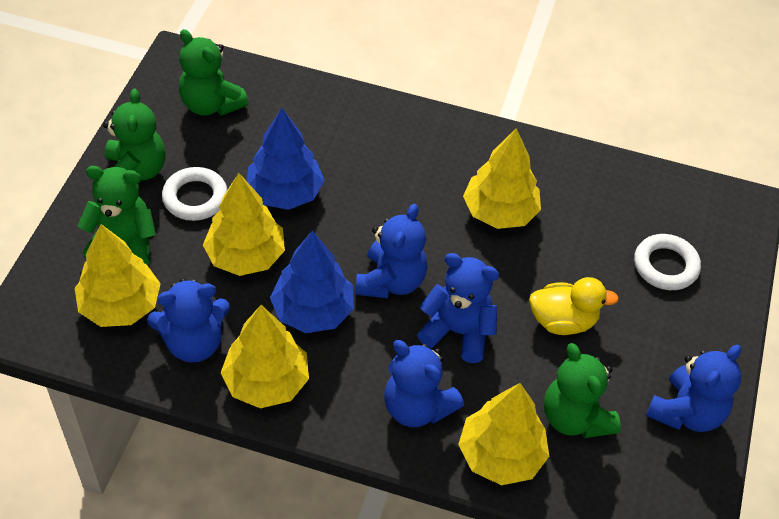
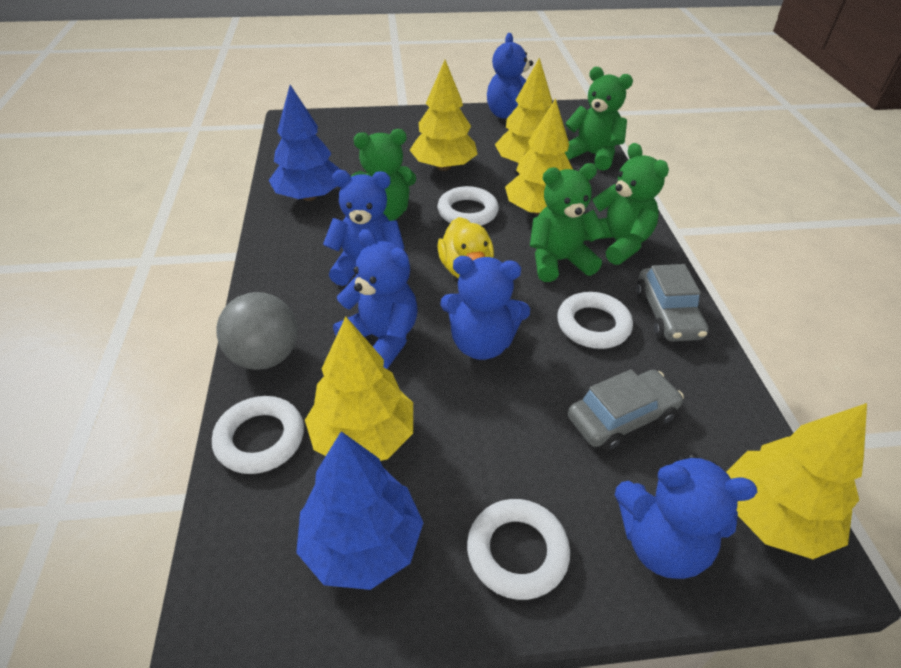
grey ball: 0 -> 1
grey car: 0 -> 2
white ring: 2 -> 4

